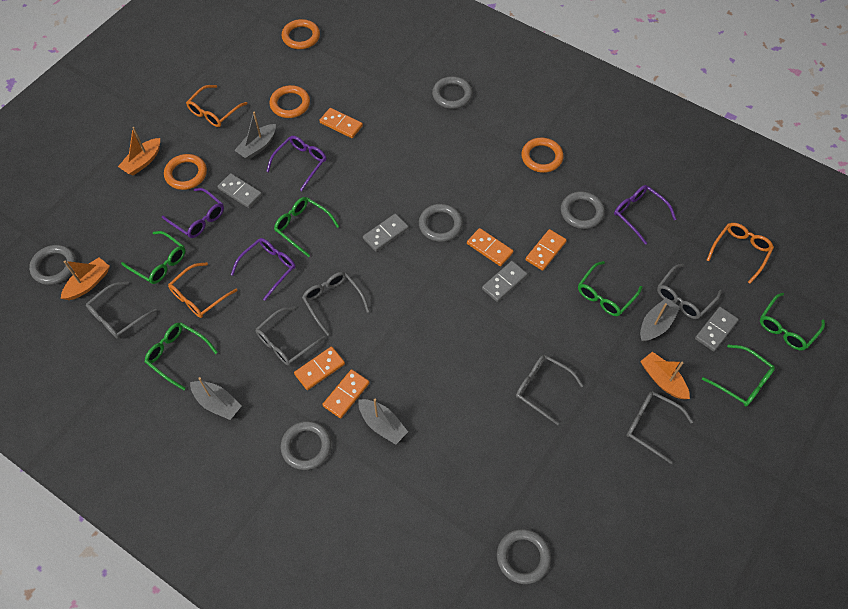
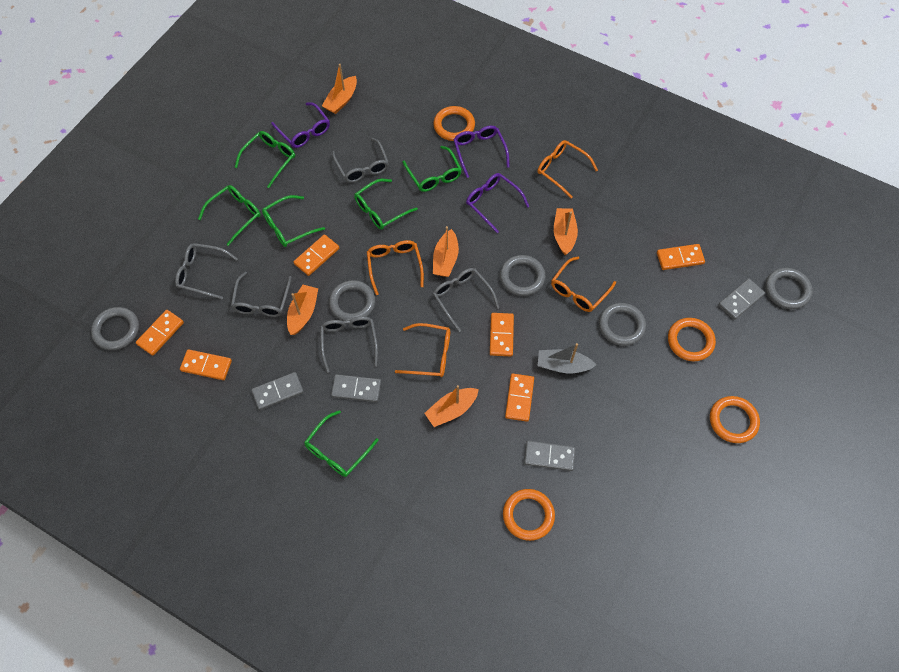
grey boat: 4 -> 1
grey glasses: 6 -> 5
grey ring: 6 -> 5
orange boat: 3 -> 5
orange domino: 5 -> 6
orange glasses: 3 -> 4
purple glasses: 4 -> 3

